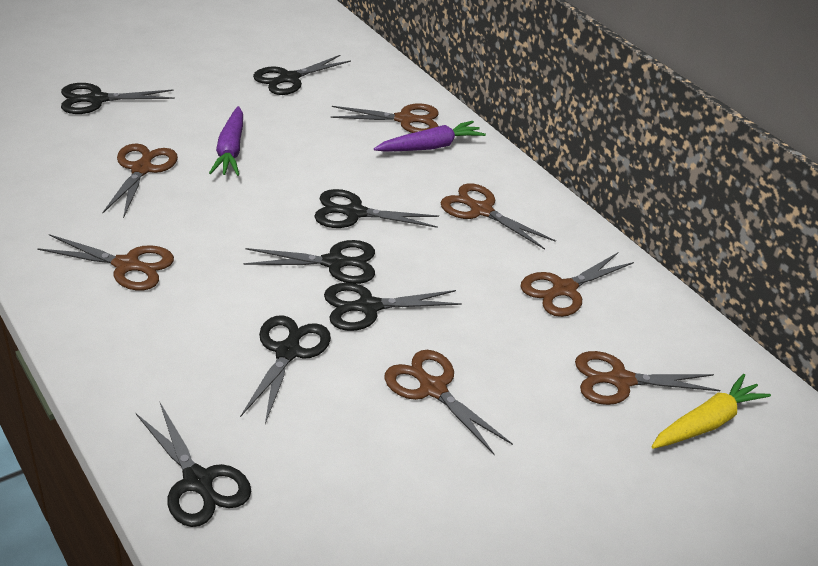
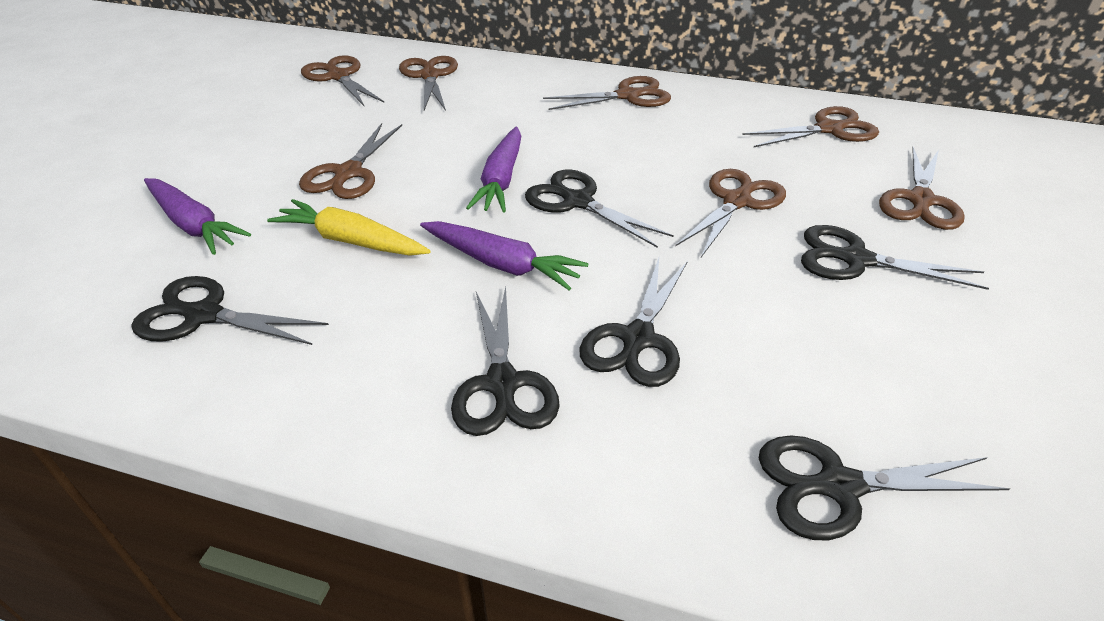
black scissors: 7 -> 6
purple carrot: 2 -> 3

